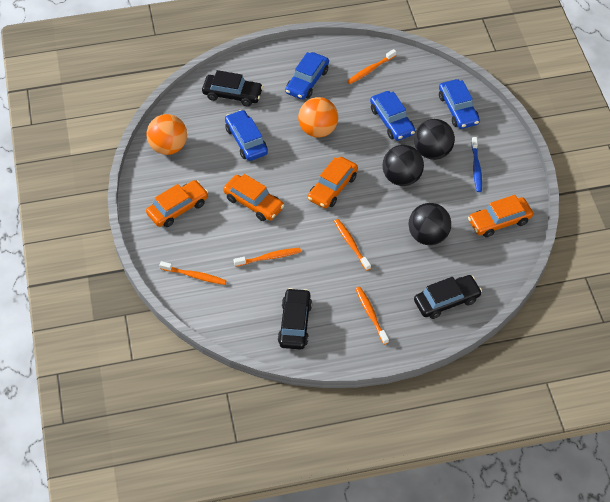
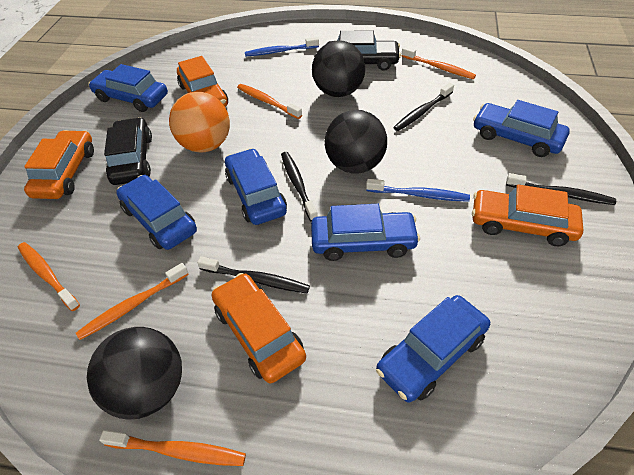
black car: 3 -> 2
black toothbrush: 0 -> 4
blue car: 4 -> 6
blue toothbrush: 1 -> 2
orange ball: 2 -> 1

